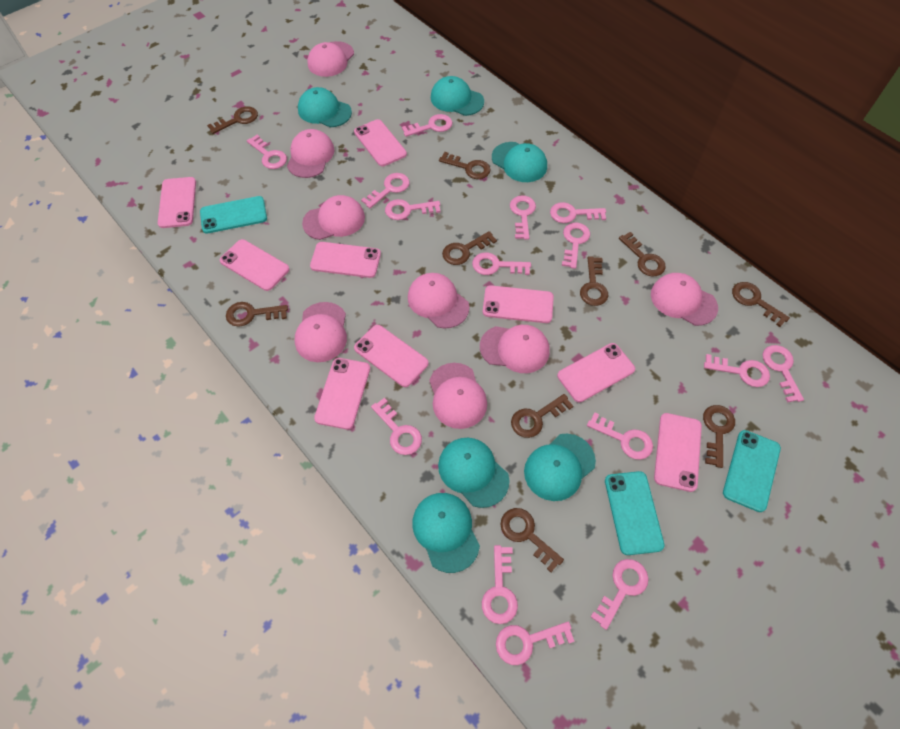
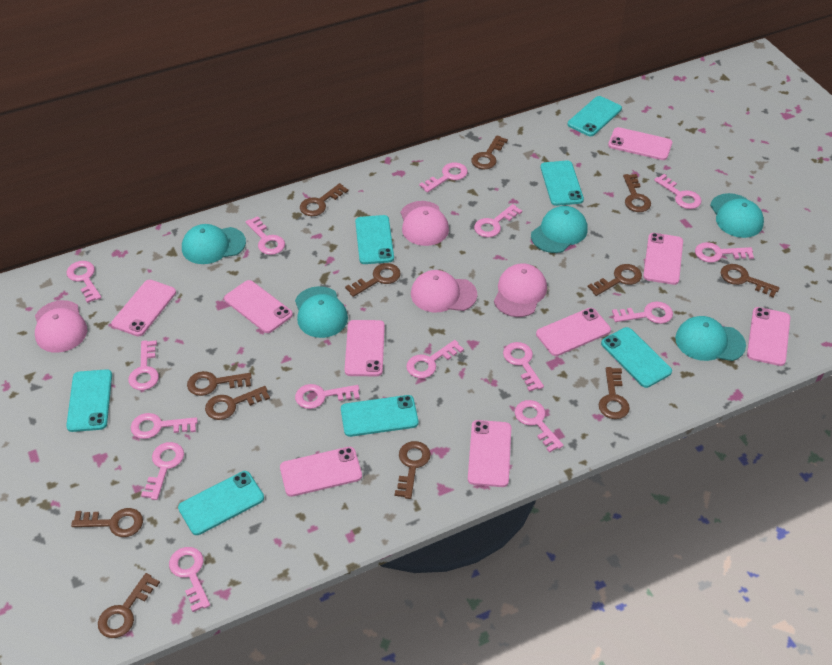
brown key: 10 -> 12
pink cap: 8 -> 4
turquoise cap: 6 -> 5
turquoise phone: 3 -> 7

